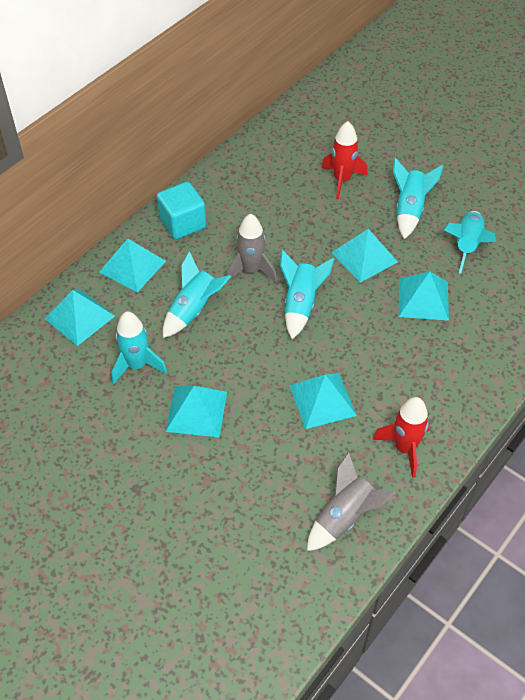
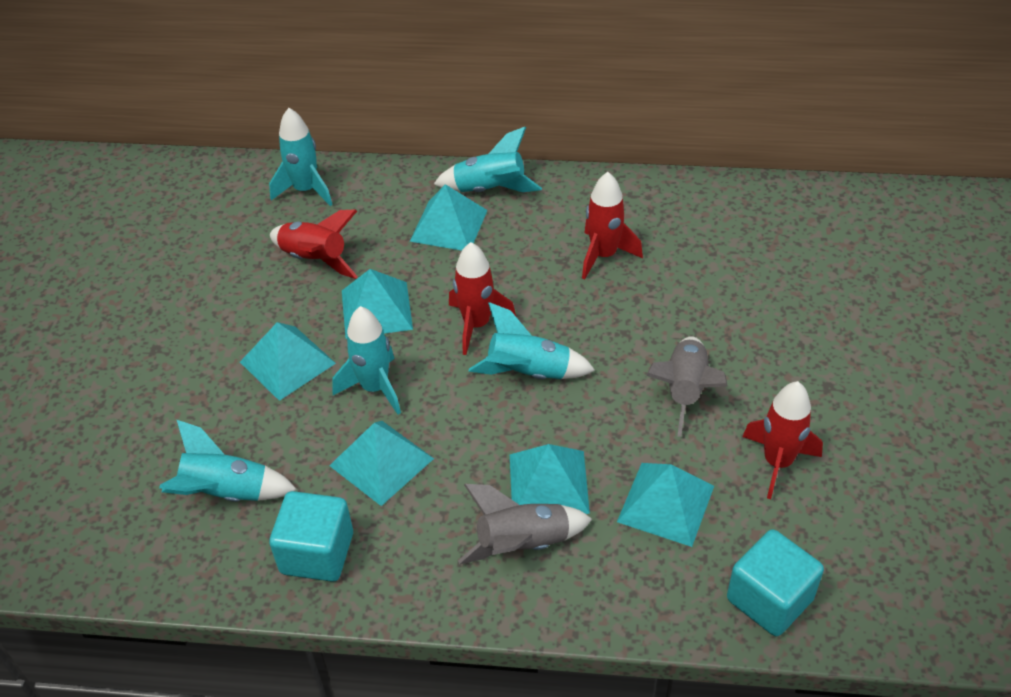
red rocket: 2 -> 4
turquoise cube: 1 -> 2

